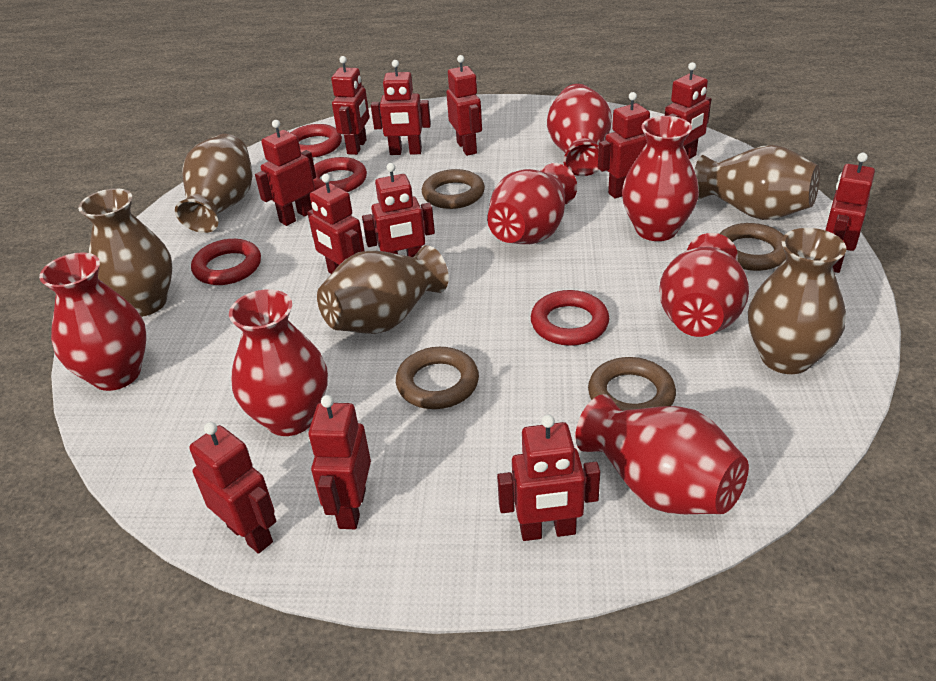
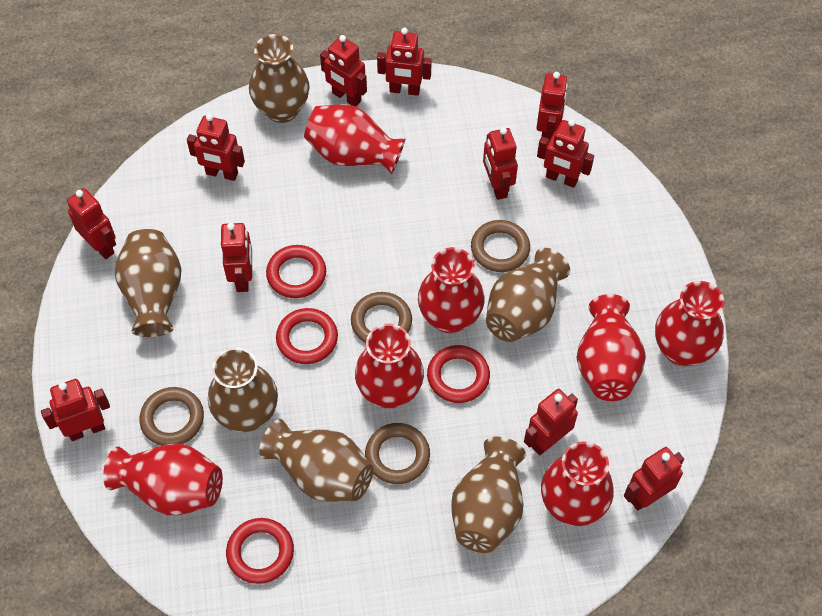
brown vase: 5 -> 6
red robot: 12 -> 11

